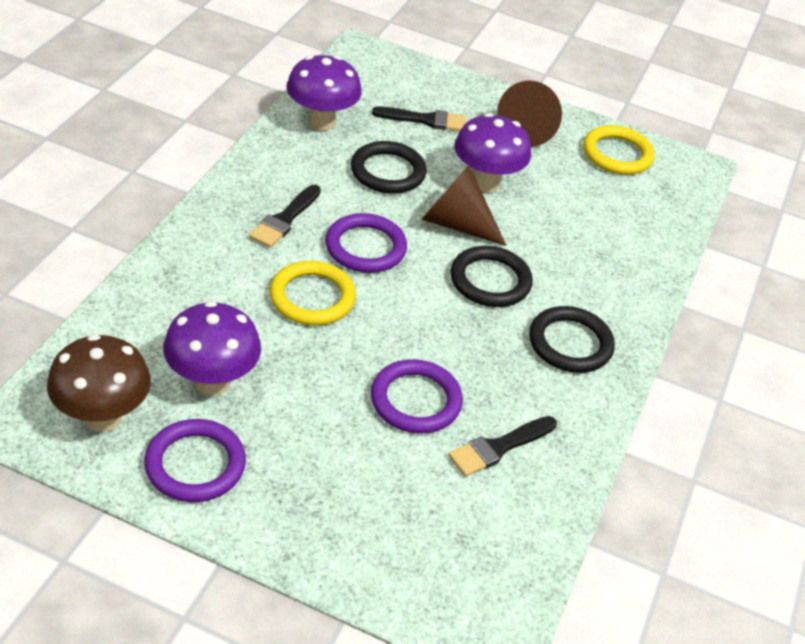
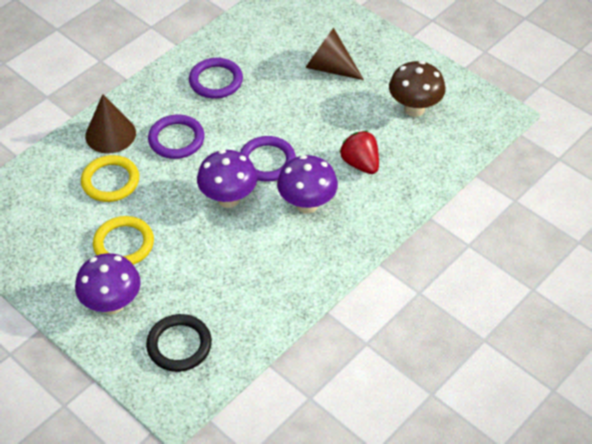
black brush: 3 -> 0
black ring: 3 -> 1
red strawberry: 0 -> 1

